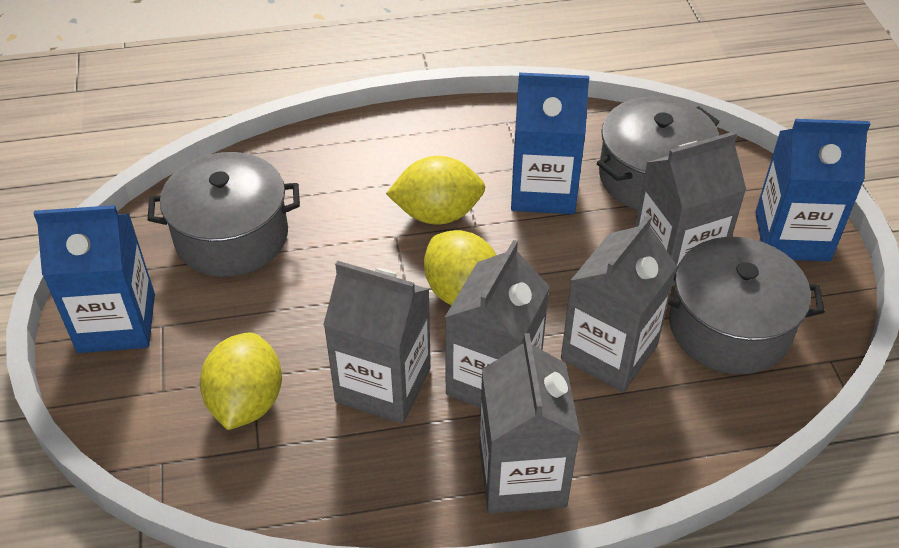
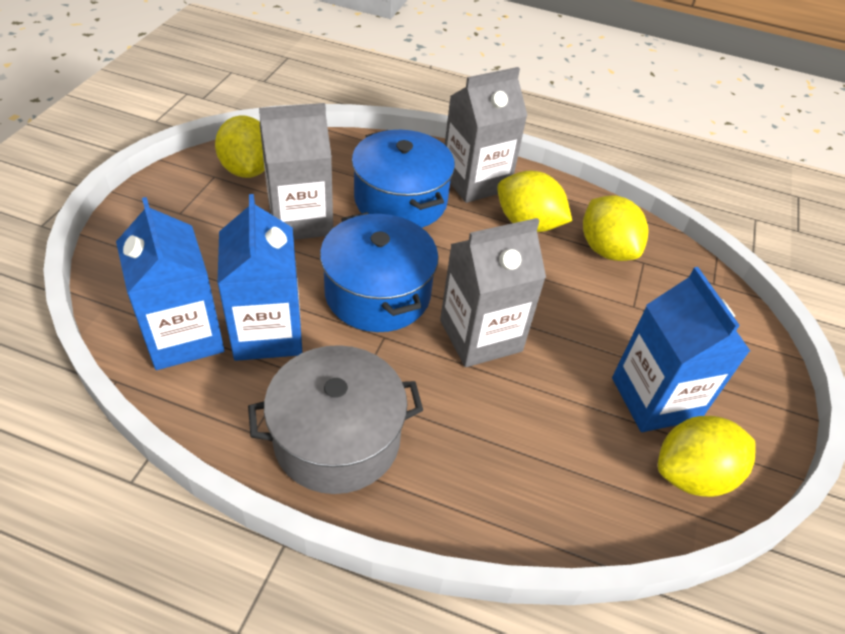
blue pot: 0 -> 2
grey carton: 5 -> 3
grey pot: 3 -> 1
yellow lemon: 3 -> 4

